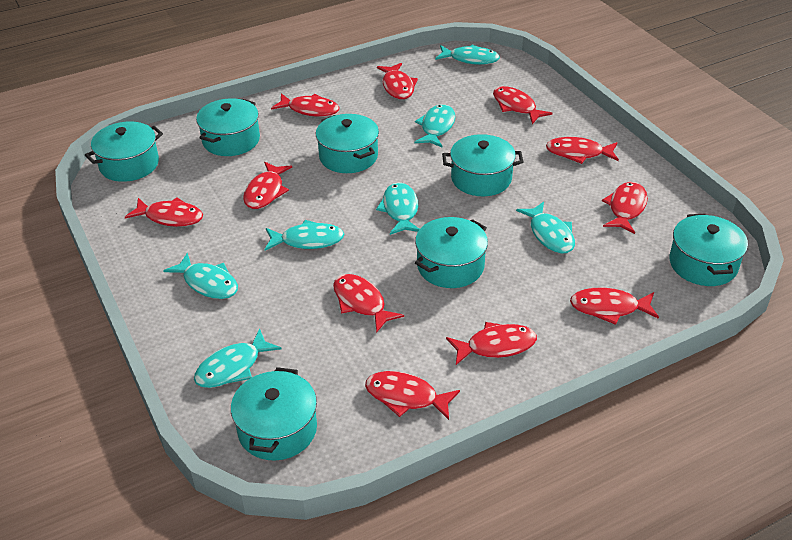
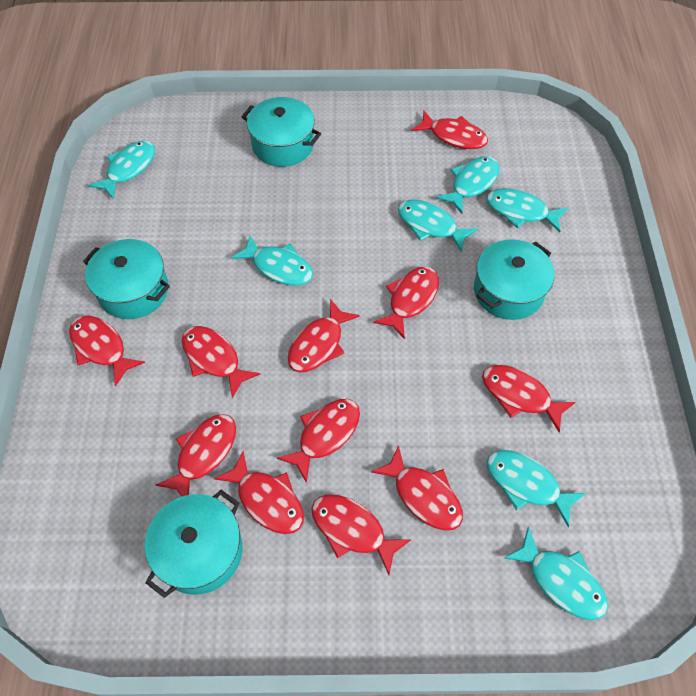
turquoise pot: 7 -> 4

